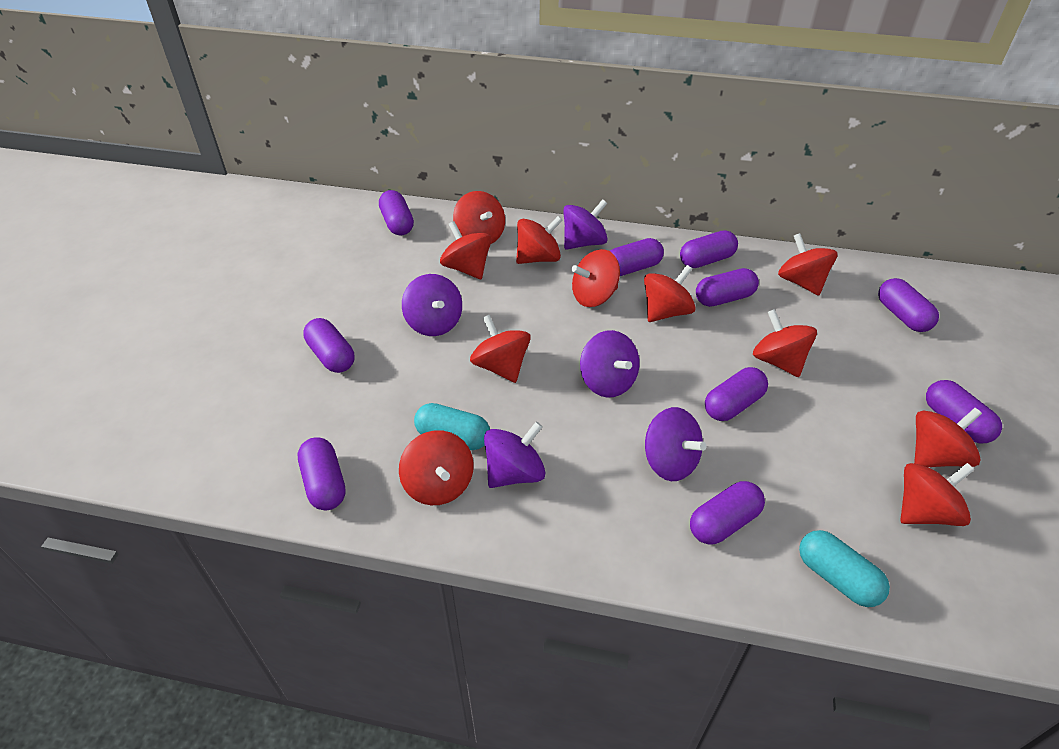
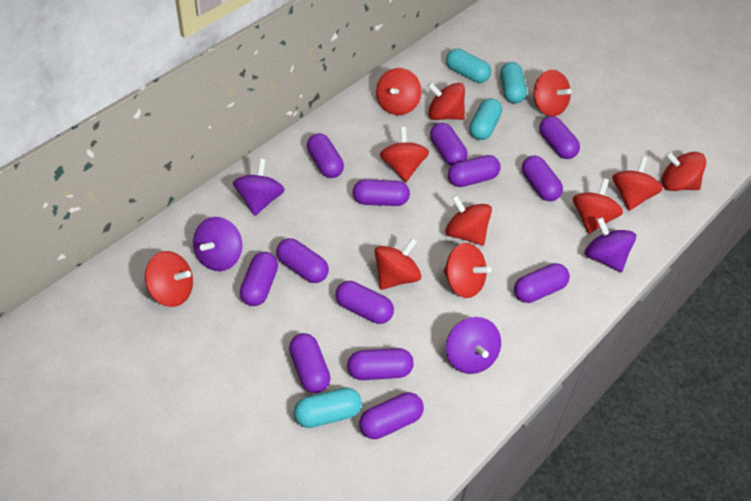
purple capsule: 10 -> 13
purple spinning top: 5 -> 4
turquoise capsule: 2 -> 4

